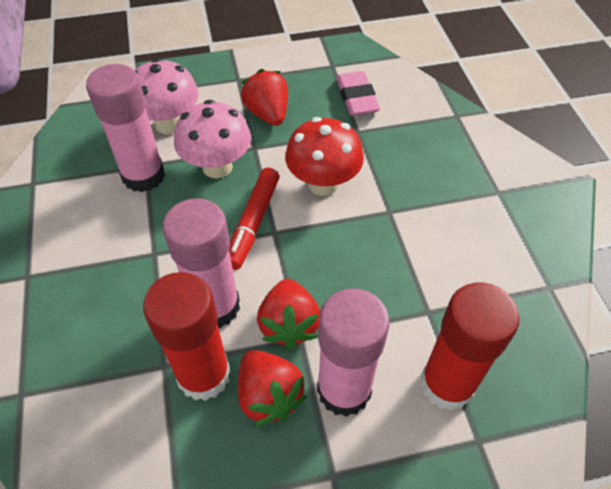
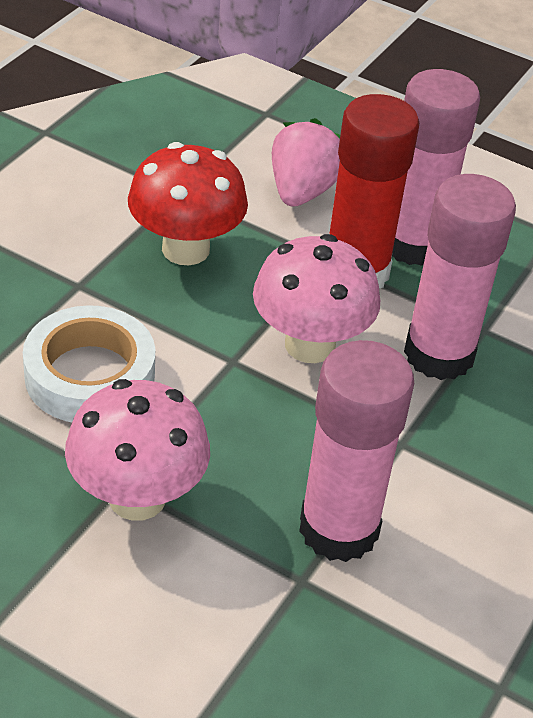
pink eraser: 1 -> 0
pink strawberry: 0 -> 1
red glue stick: 2 -> 1
red marker: 1 -> 0
red strawberry: 3 -> 0
white tape: 0 -> 1

